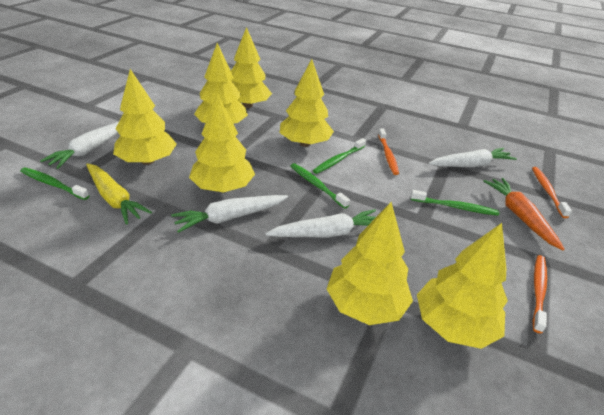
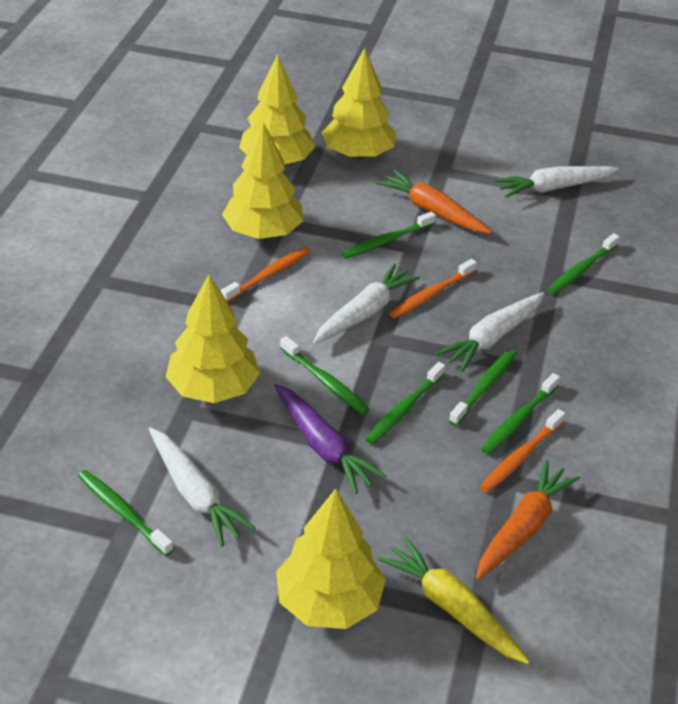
green toothbrush: 4 -> 7
orange carrot: 1 -> 2
purple carrot: 0 -> 1
yellow tree: 7 -> 5

